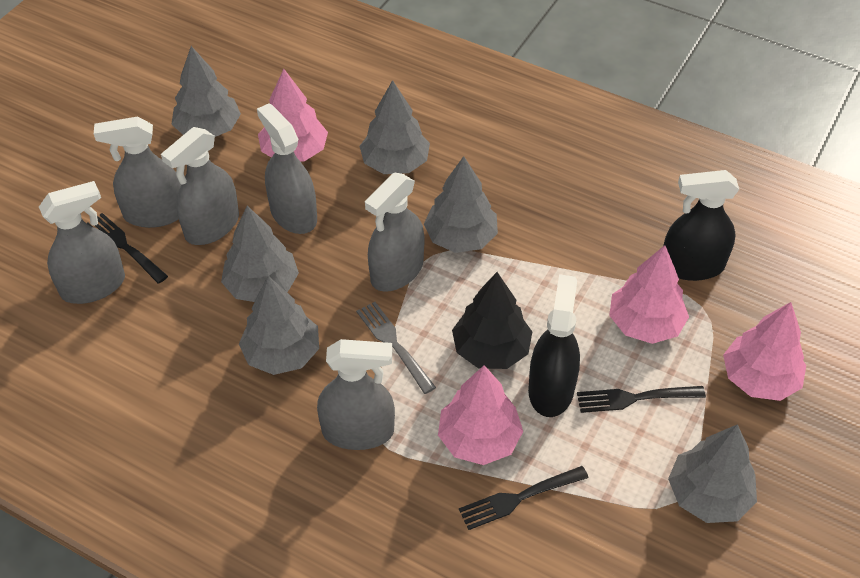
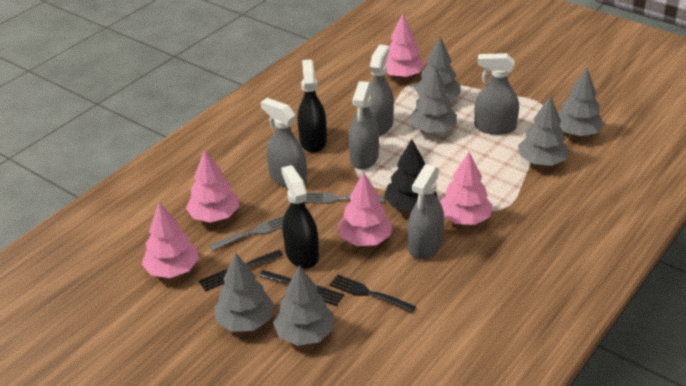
grey fork: 1 -> 2
grey spray bottle: 6 -> 5
pink tree: 4 -> 5

